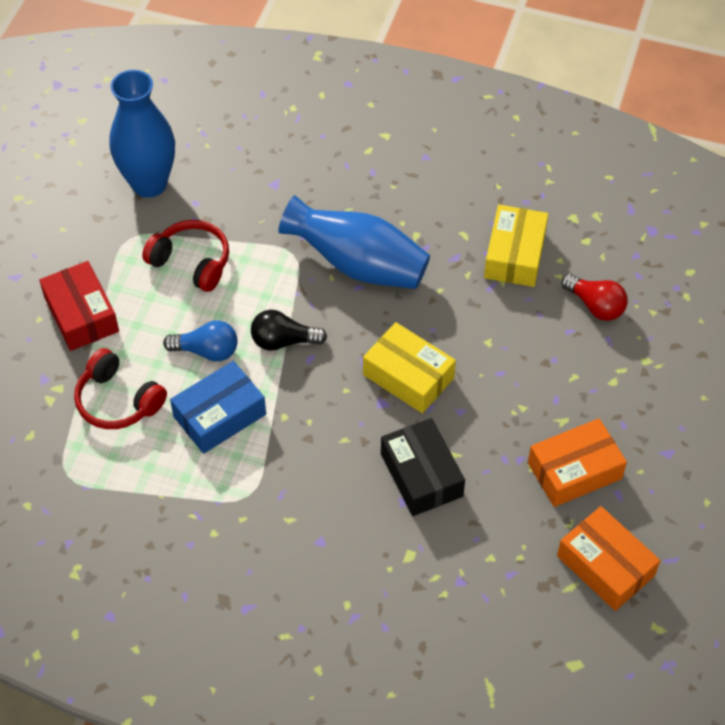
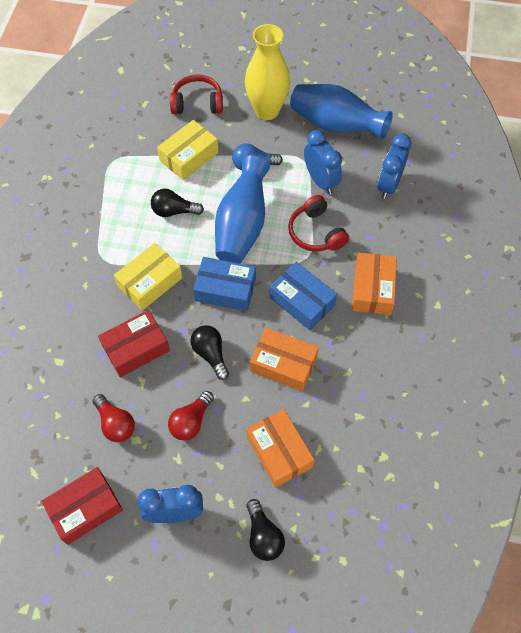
black box: 1 -> 0
black light bulb: 1 -> 3
blue box: 1 -> 2
blue clock: 0 -> 3
orange box: 2 -> 3
red box: 1 -> 2
red light bulb: 1 -> 2
yellow vase: 0 -> 1

